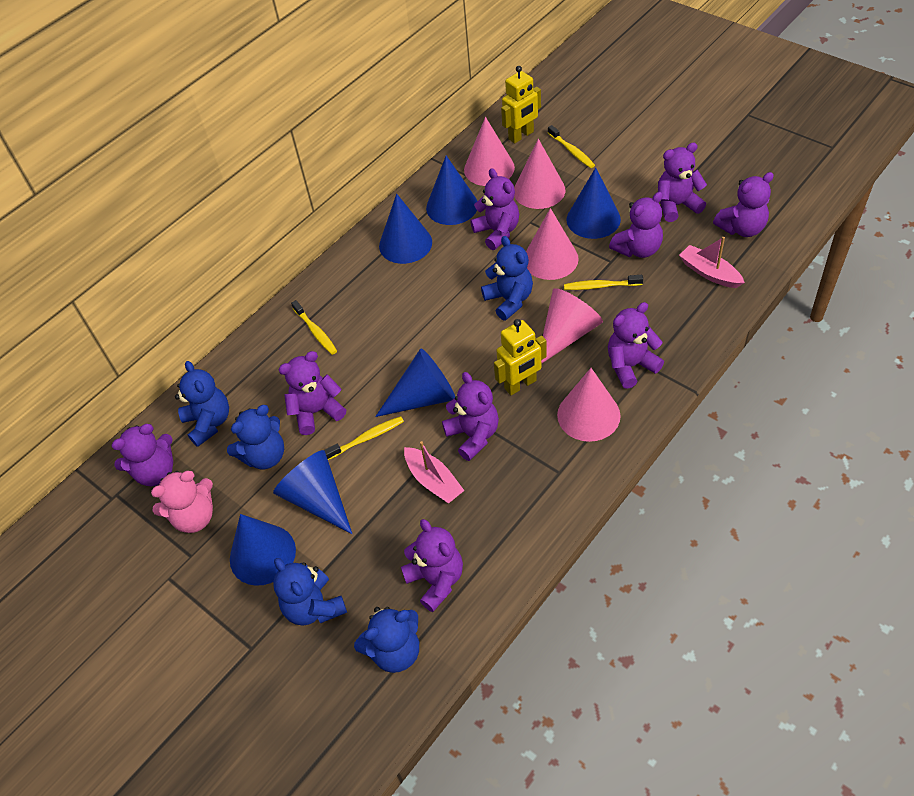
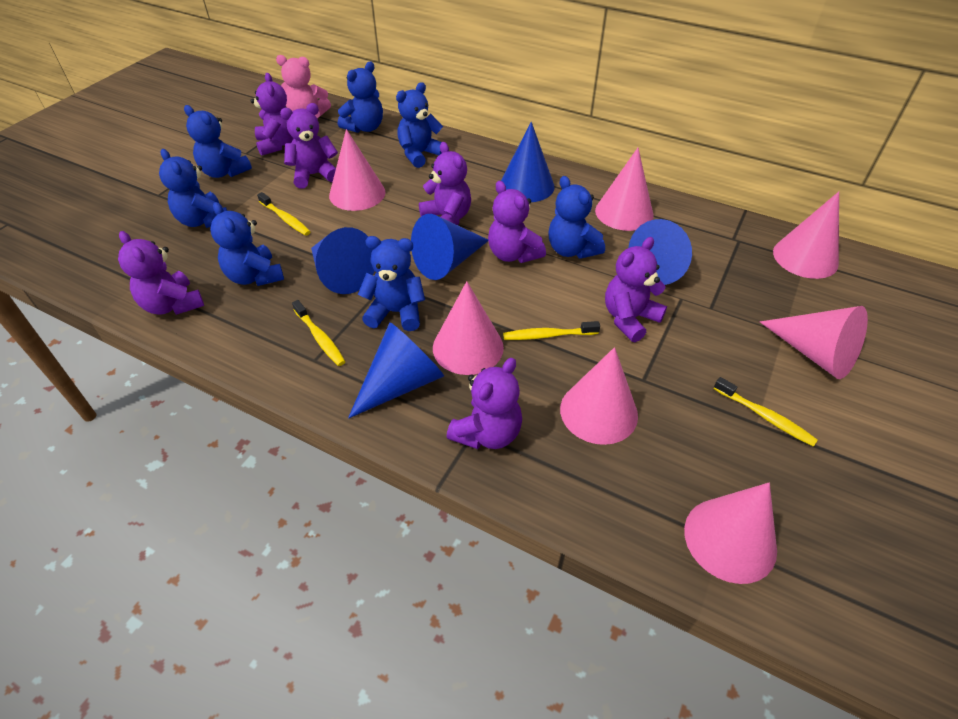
blue cone: 6 -> 5
blue teddy bear: 5 -> 7
pink boat: 2 -> 0
pink cone: 5 -> 7
purple teddy bear: 9 -> 7
yellow robot: 2 -> 0

